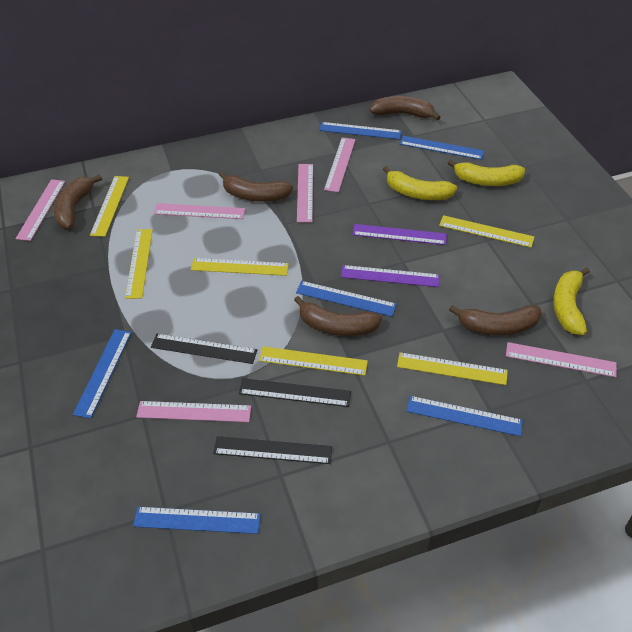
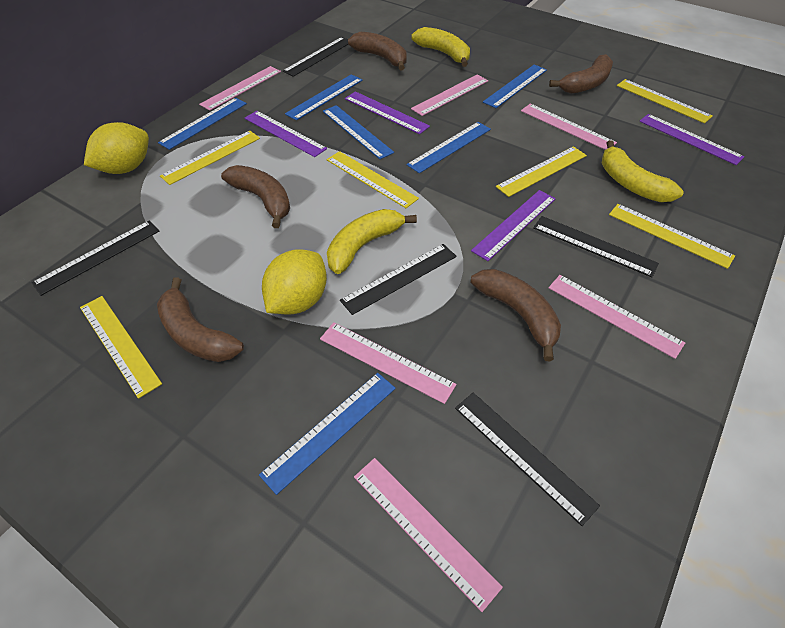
black ruler: 3 -> 5
purple ruler: 2 -> 4
yellow lemon: 0 -> 2

